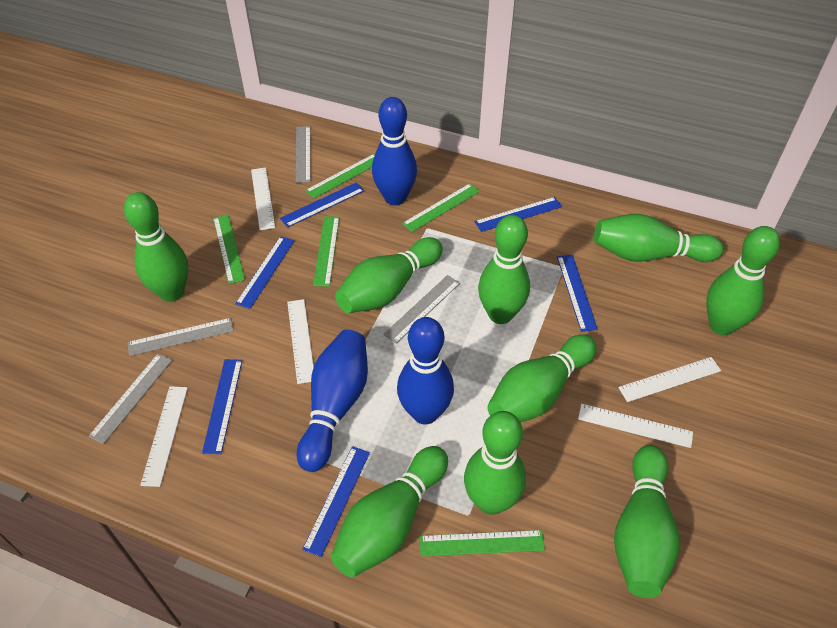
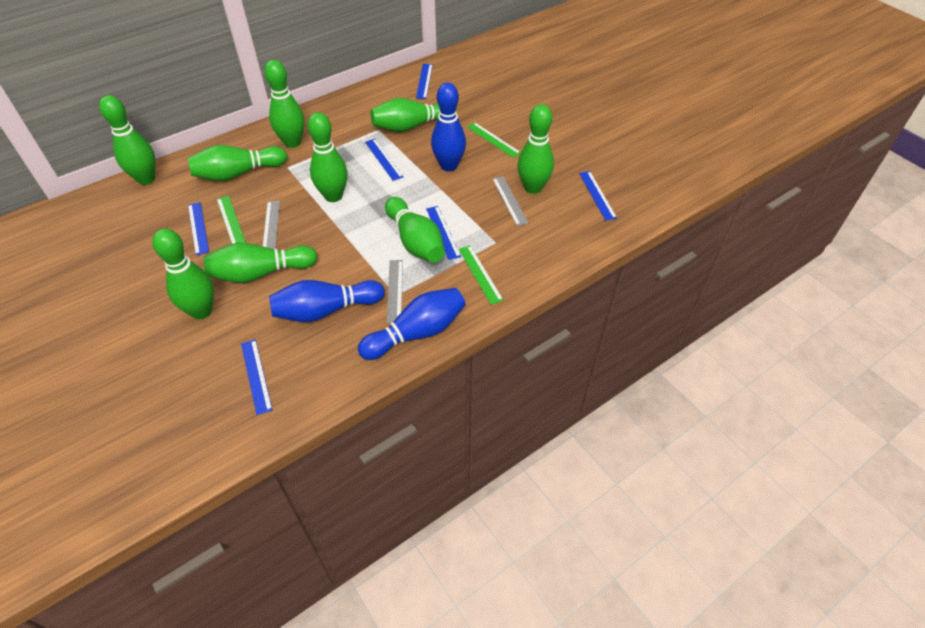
green ruler: 5 -> 3
grey ruler: 4 -> 3
white ruler: 5 -> 0

